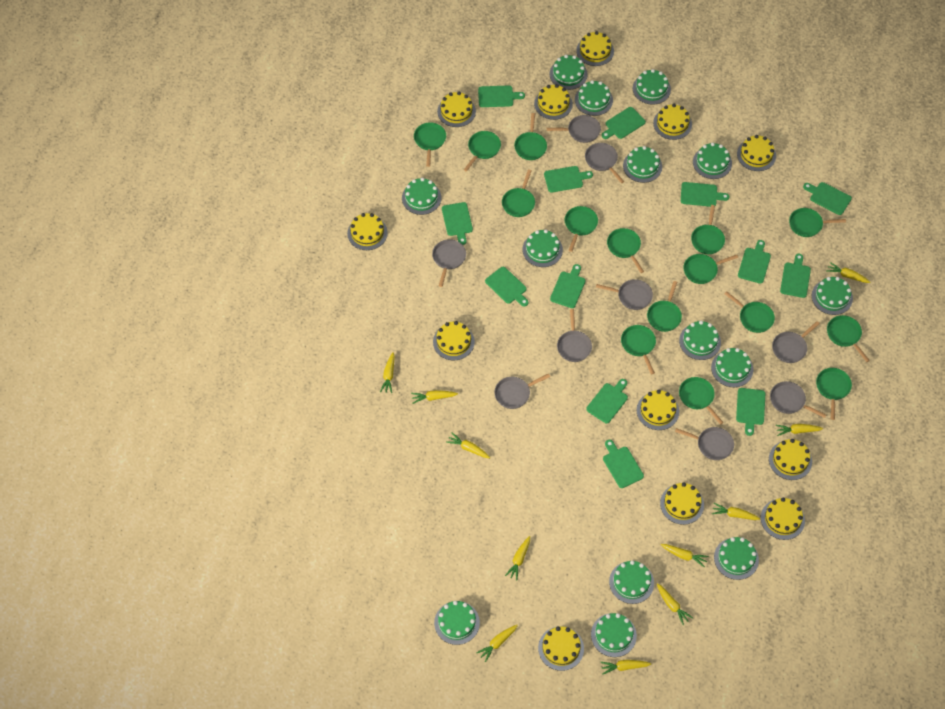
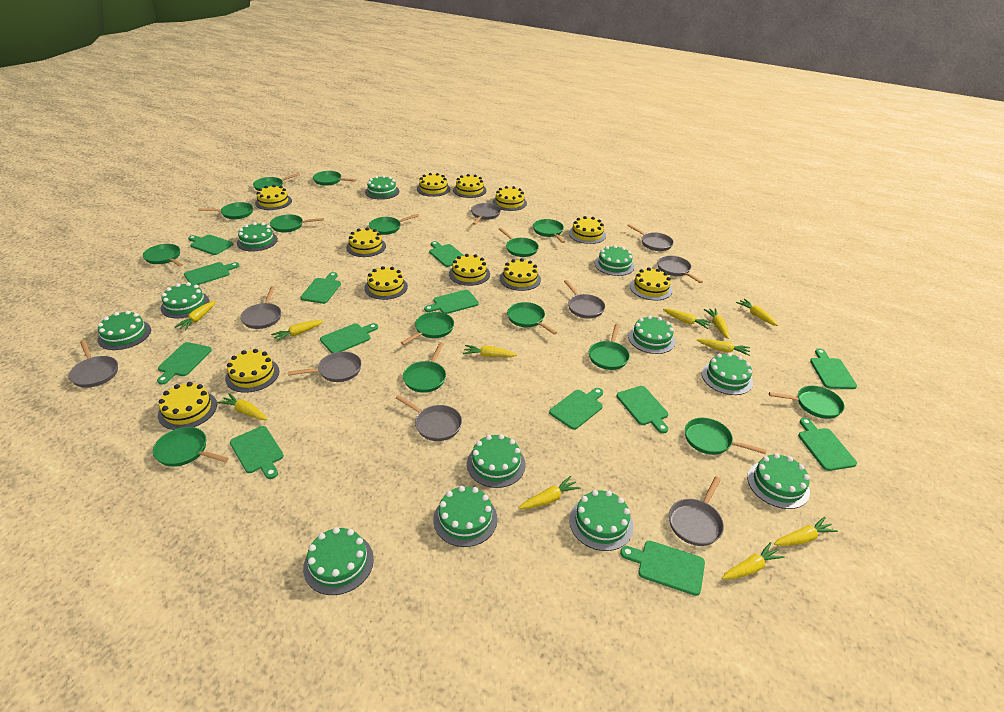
green cake: 14 -> 12

